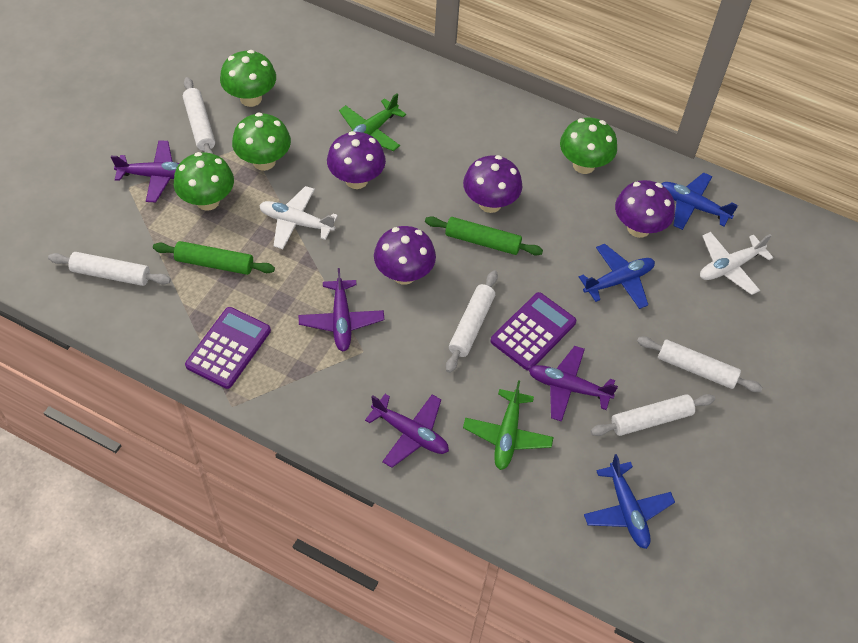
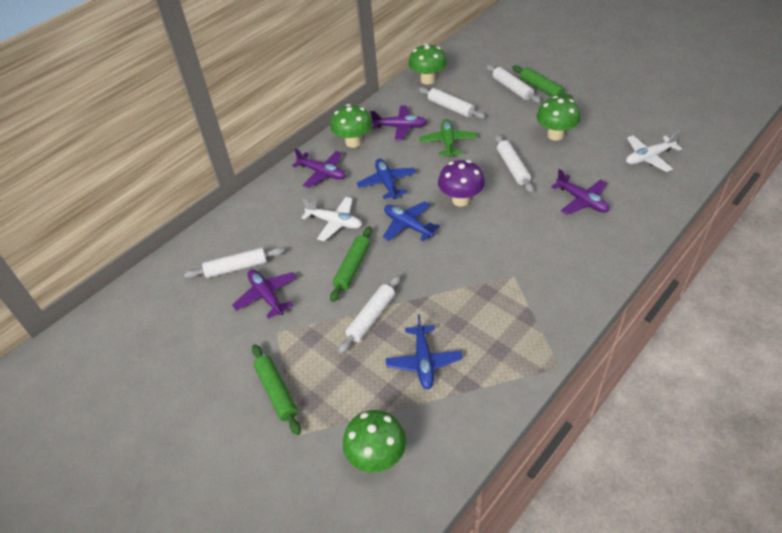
green plane: 2 -> 1
green rolling pin: 2 -> 3
purple calculator: 2 -> 0
purple mushroom: 4 -> 1

